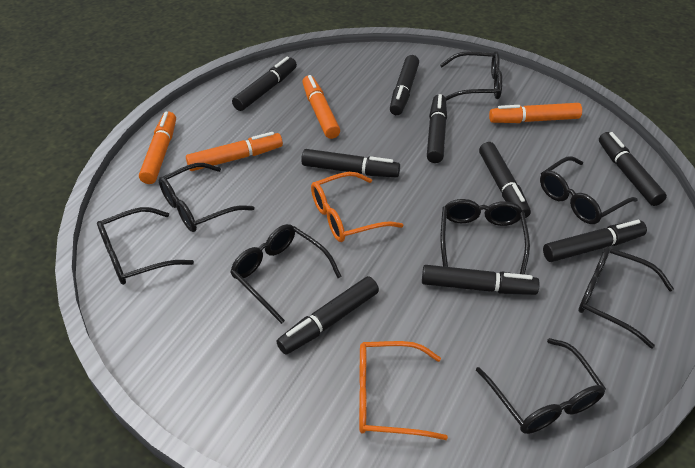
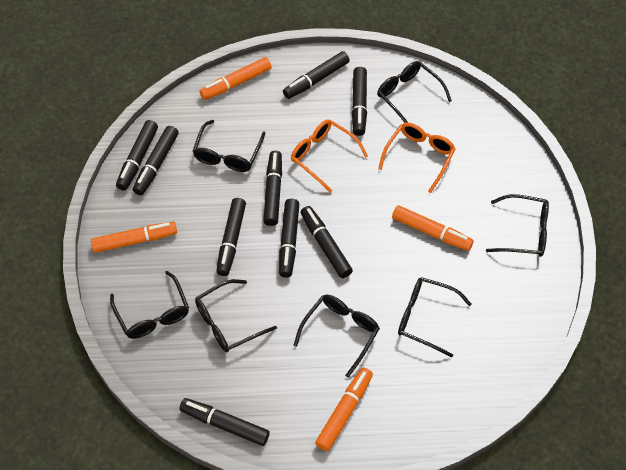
black glasses: 8 -> 7

